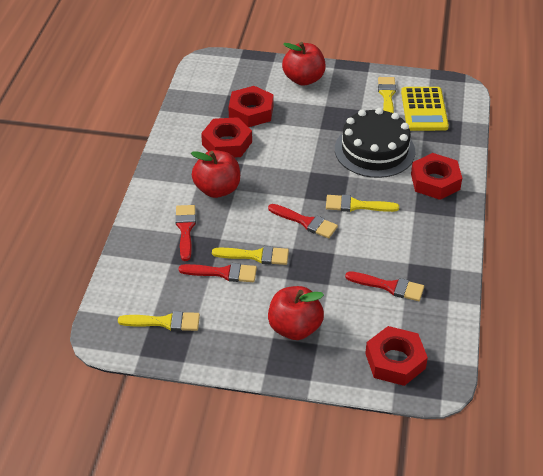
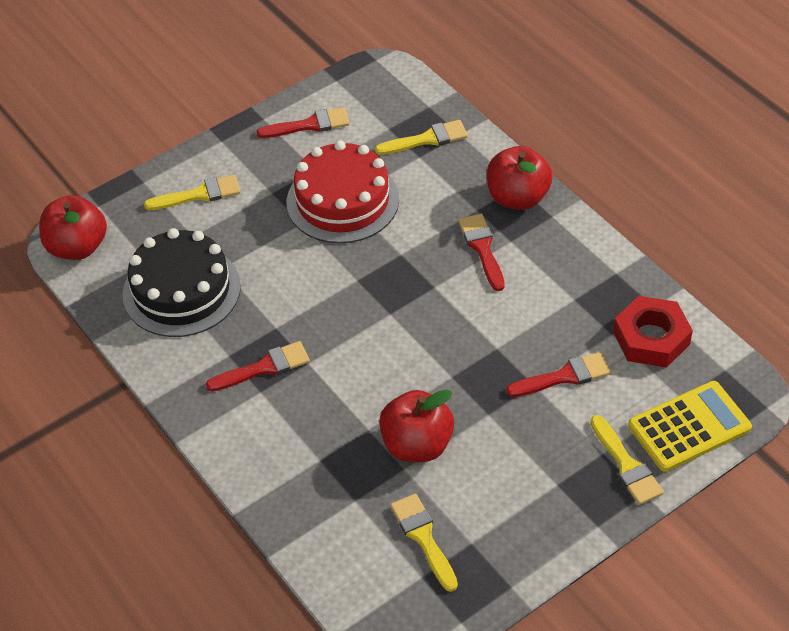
red cake: 0 -> 1
red nut: 4 -> 1

